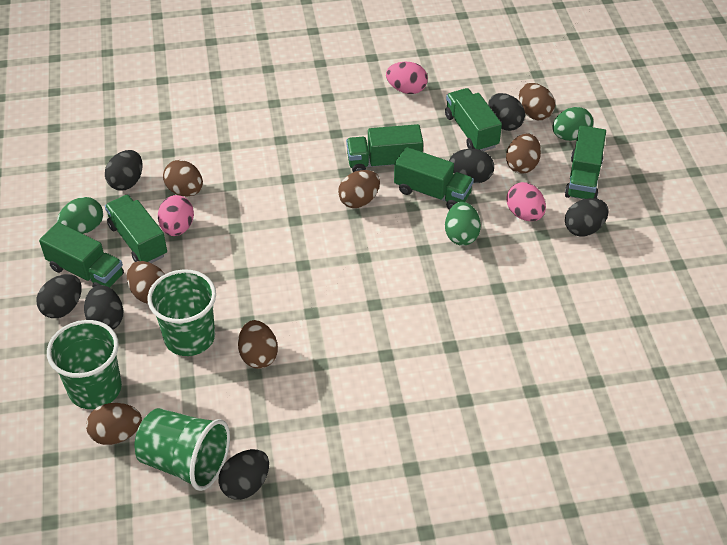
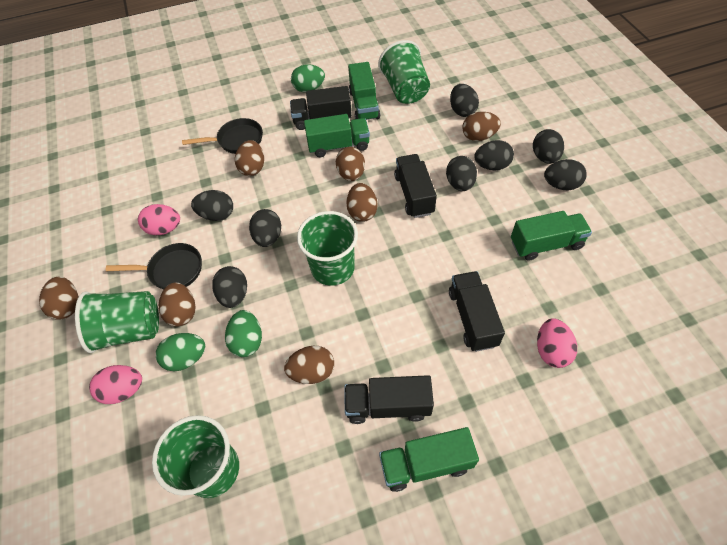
black egg: 7 -> 8
black pan: 0 -> 2
black truck: 0 -> 4
green cup: 3 -> 4
green truck: 6 -> 4

